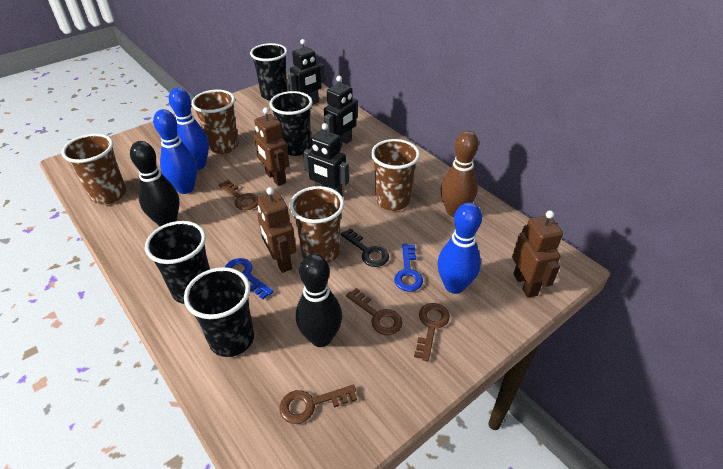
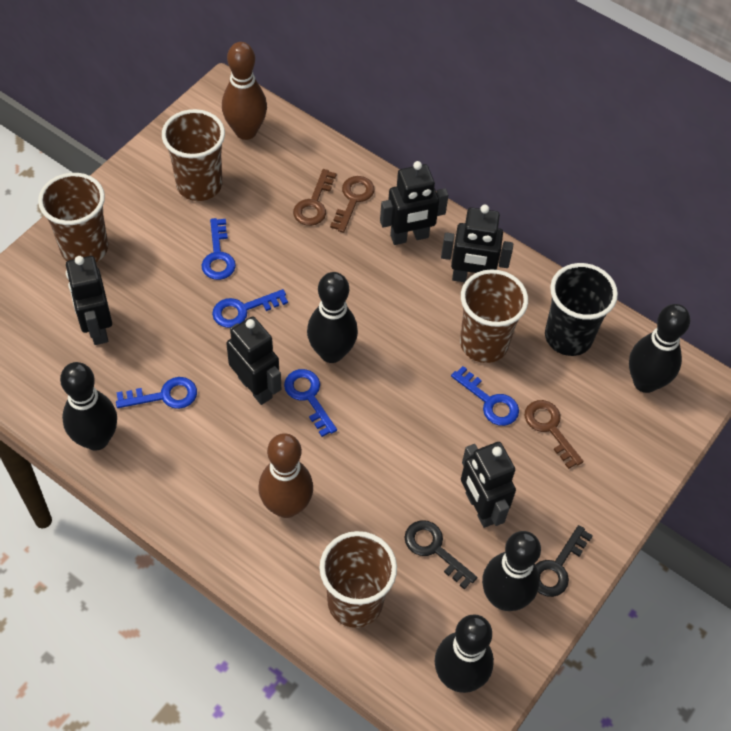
black bowling pin: 2 -> 5
black cup: 4 -> 1
black key: 1 -> 2
black robot: 3 -> 5
blue bowling pin: 3 -> 0
blue key: 2 -> 5
brown bowling pin: 1 -> 2
brown key: 4 -> 3
brown robot: 3 -> 0

